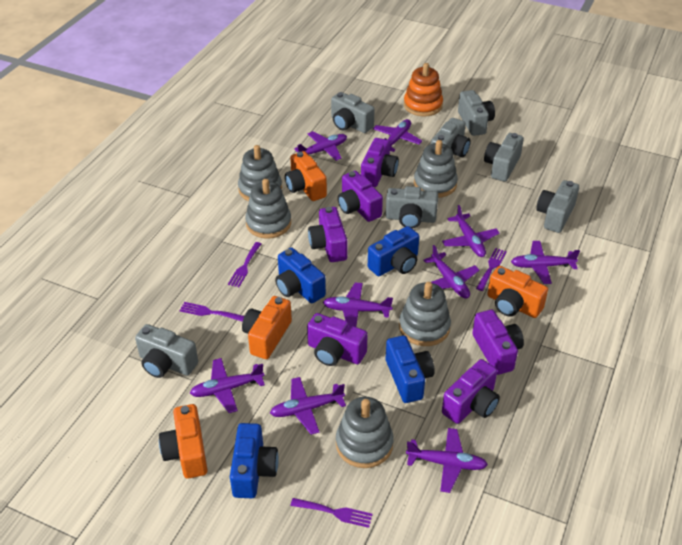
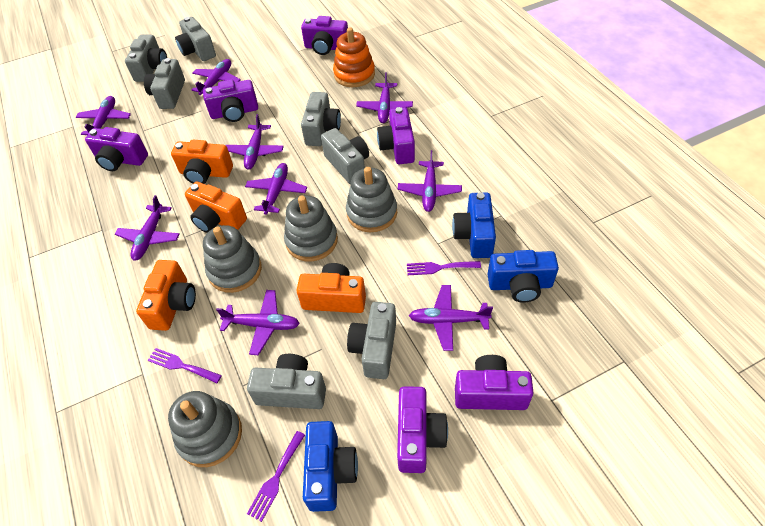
blue camera: 4 -> 3
grey stacking toy: 5 -> 4
purple fork: 4 -> 3

